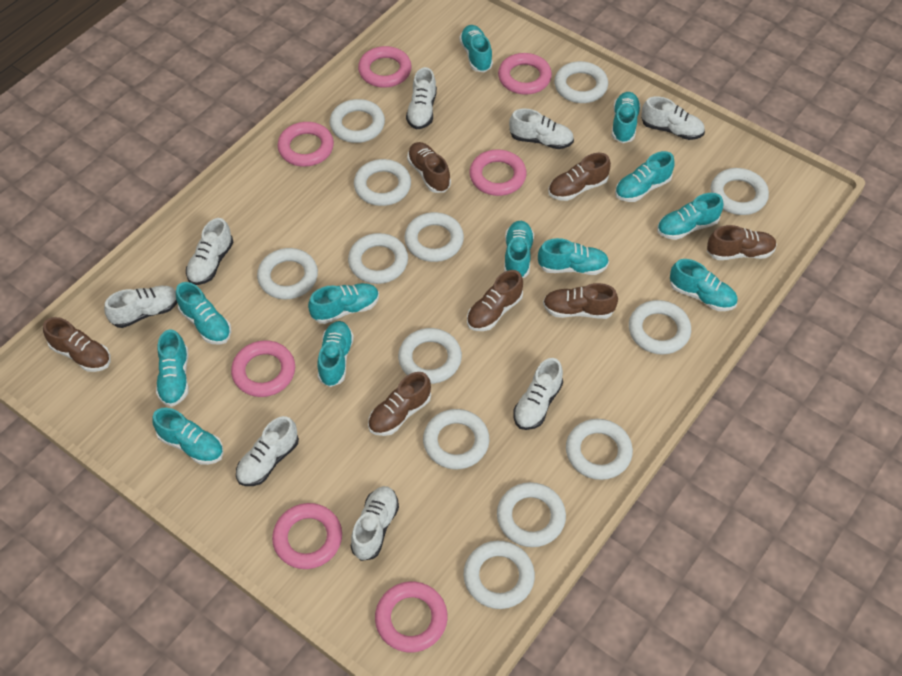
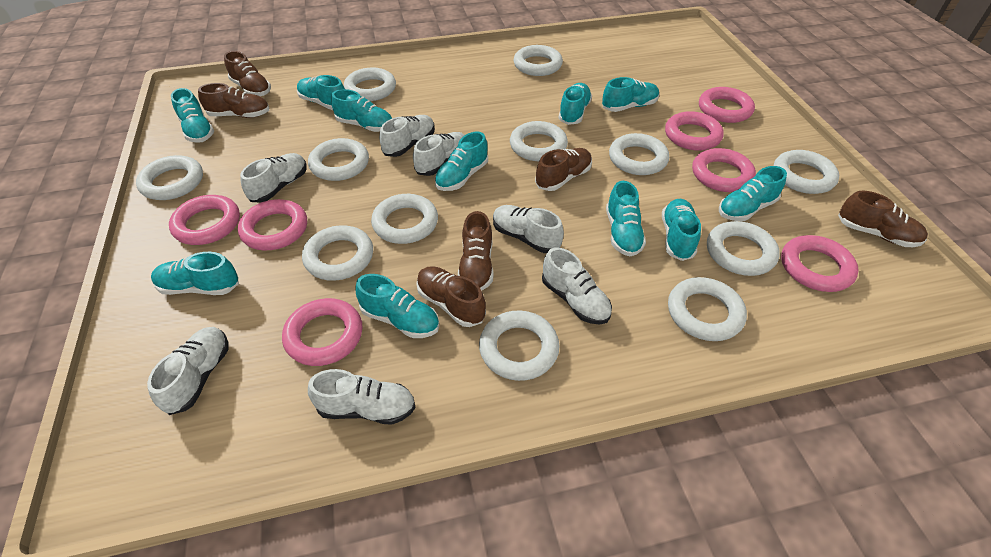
brown shoe: 7 -> 6
turquoise shoe: 12 -> 11
white ring: 13 -> 12
white shoe: 8 -> 7

